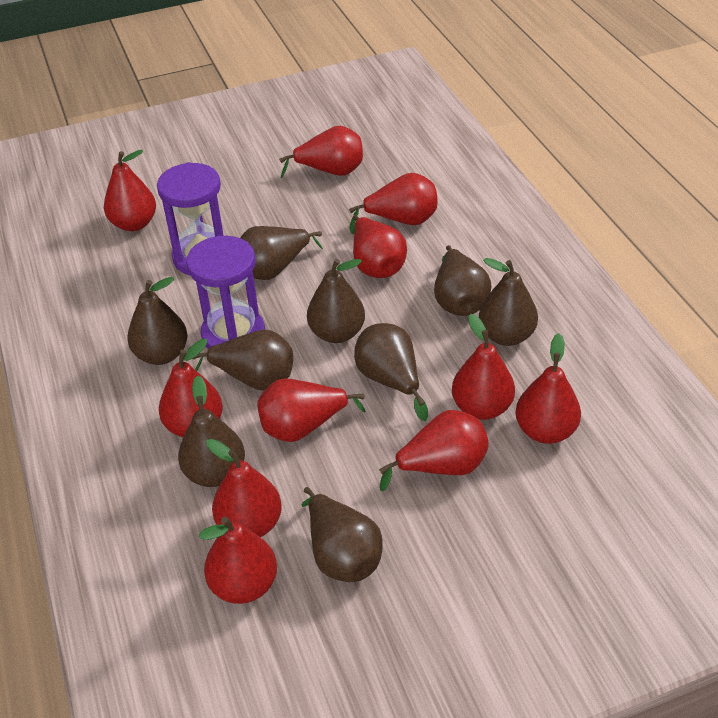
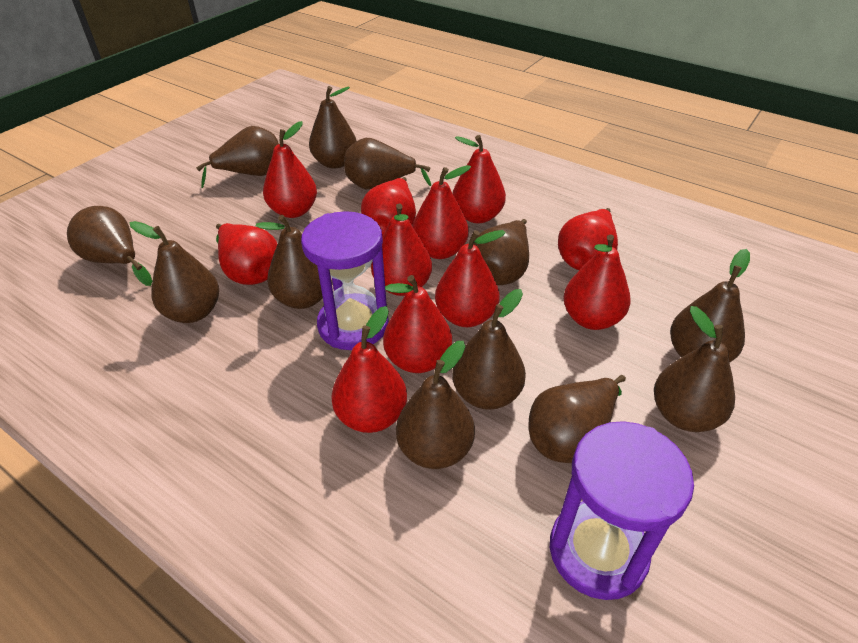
brown pear: 9 -> 12

